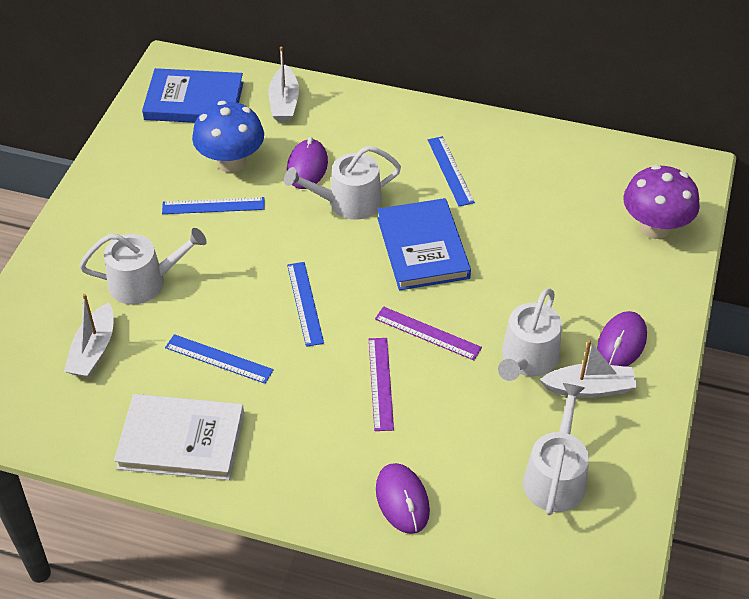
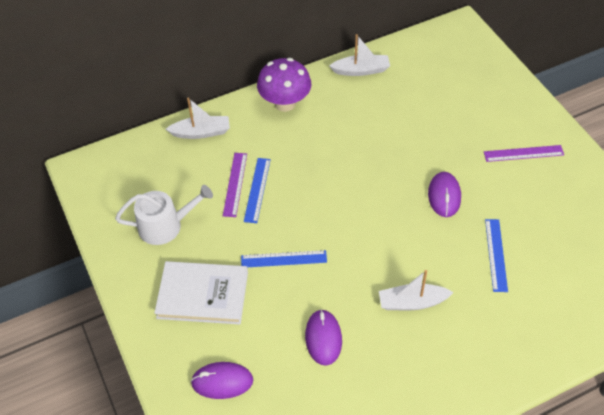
blue book: 2 -> 0
blue mushroom: 1 -> 0
blue ruler: 4 -> 3
white watering can: 4 -> 1

